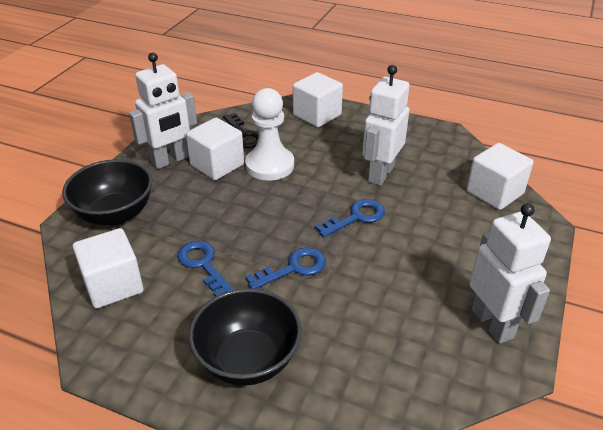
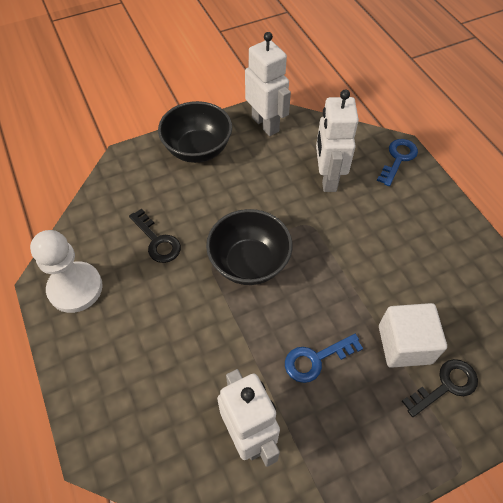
black key: 1 -> 2
blue key: 3 -> 2
white cube: 4 -> 1

